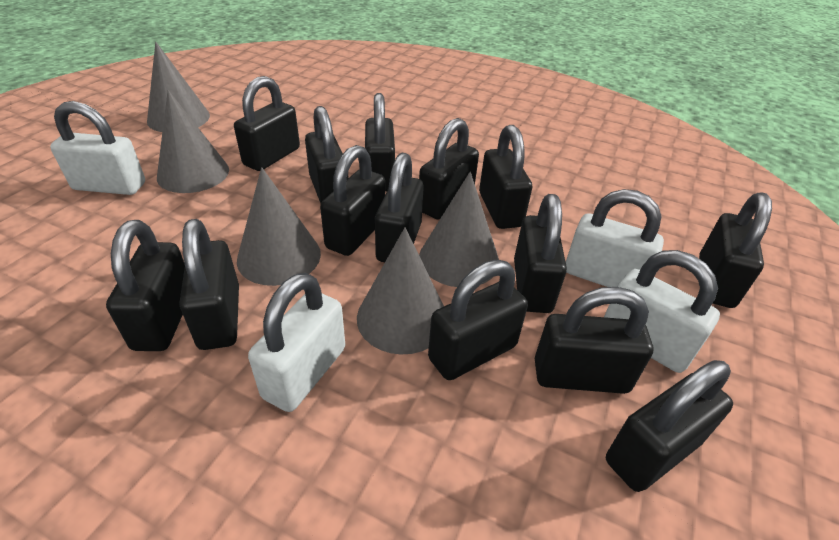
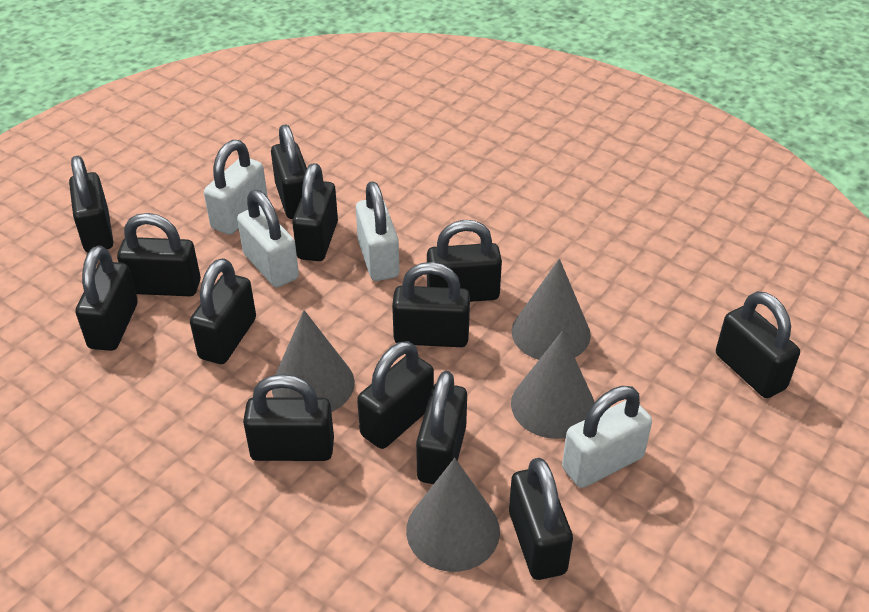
black padlock: 14 -> 13
grey cone: 5 -> 4

